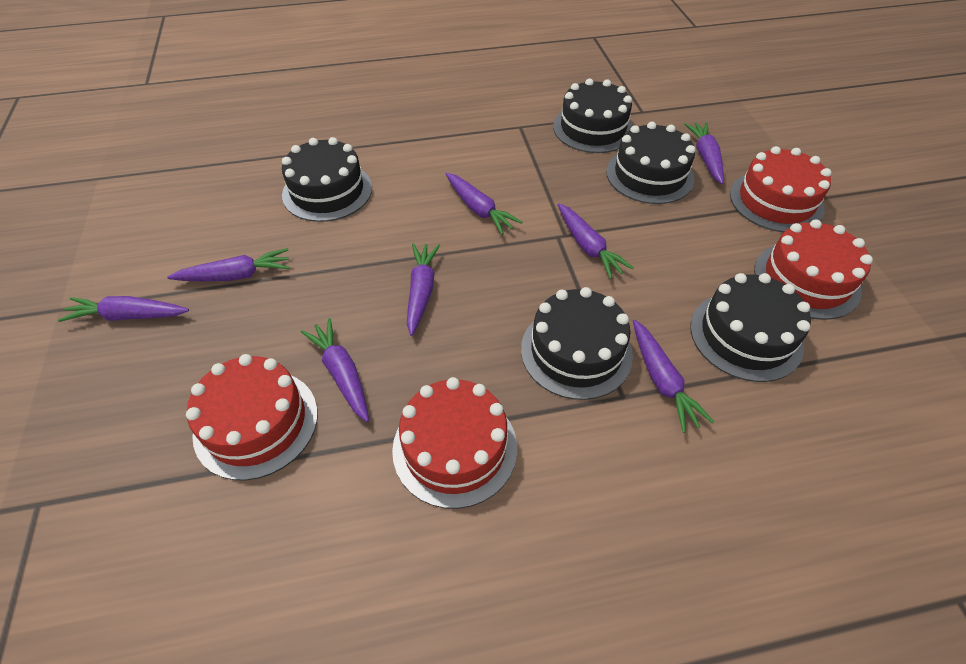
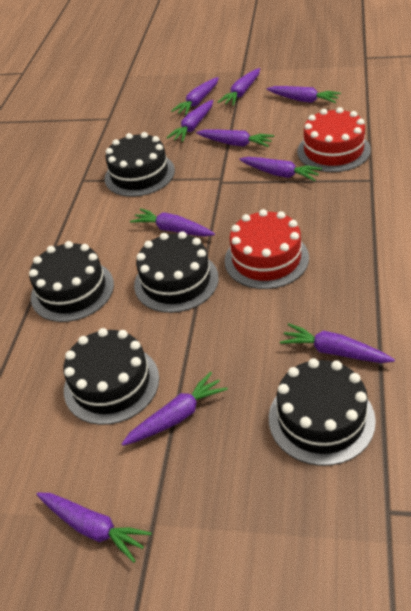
purple carrot: 8 -> 10
red cake: 4 -> 2

